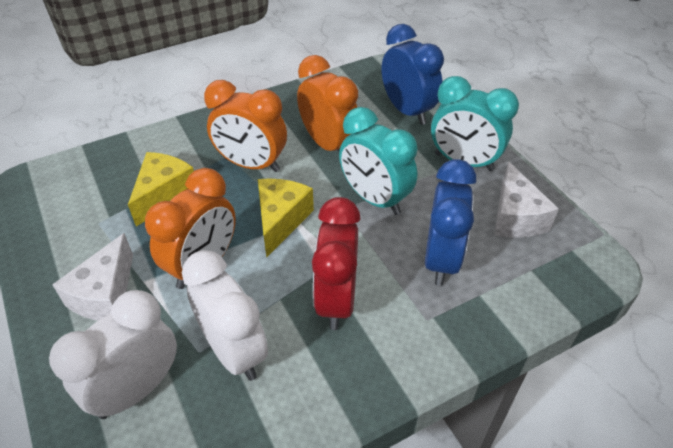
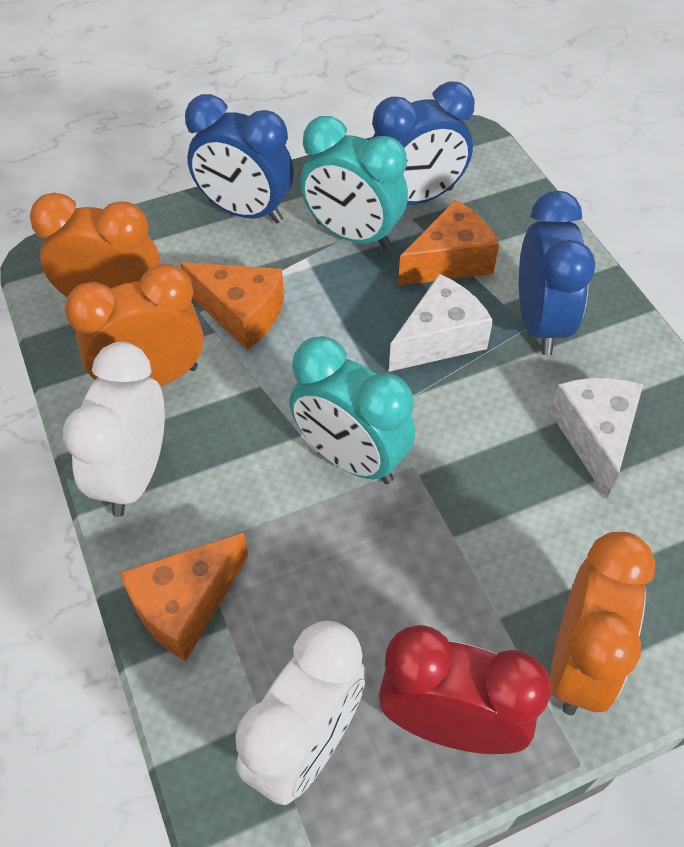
blue clock: 2 -> 3
orange cheese: 0 -> 3
yellow cheese: 2 -> 0

